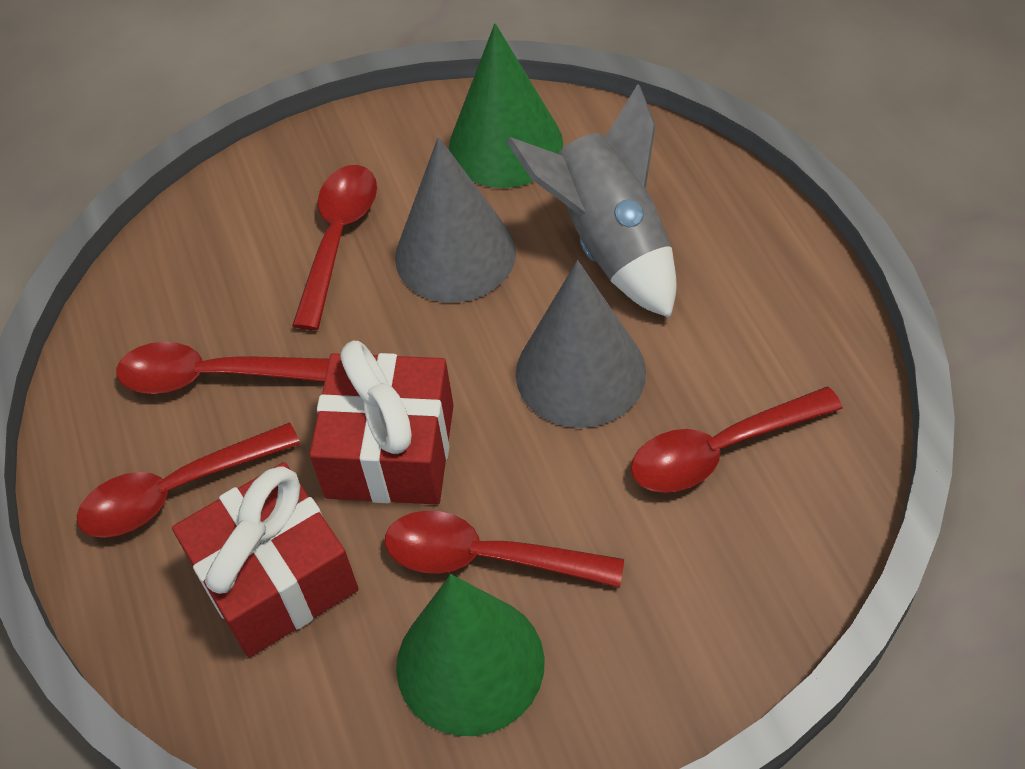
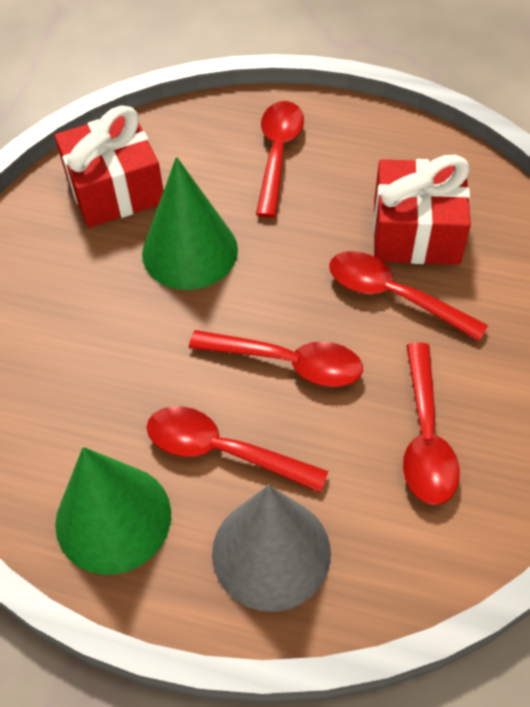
grey cone: 2 -> 1
grey rocket: 1 -> 0

